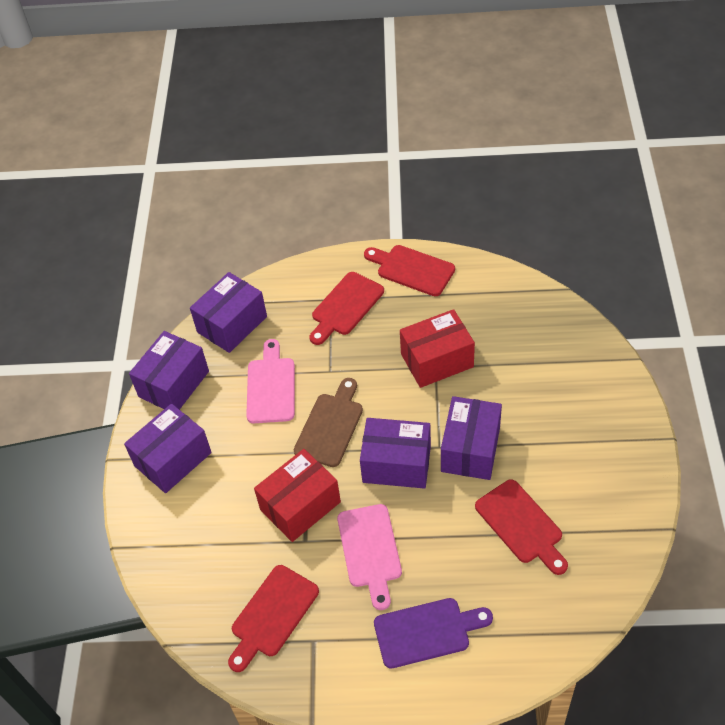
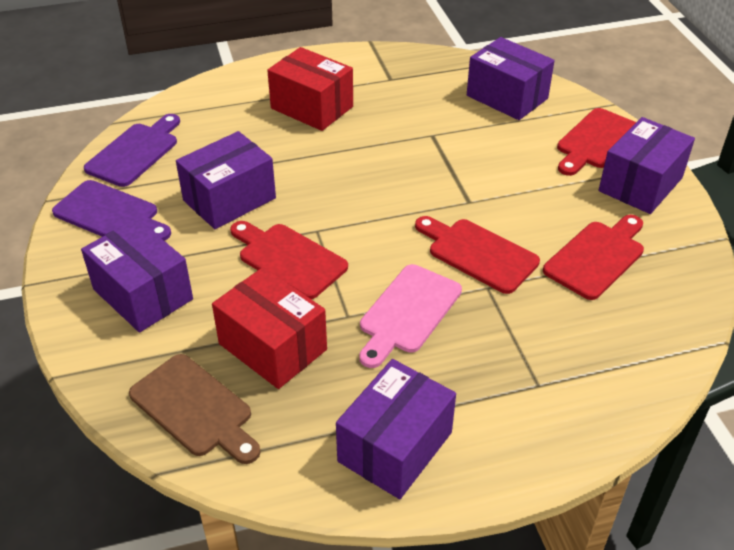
pink cutting board: 2 -> 1
purple cutting board: 1 -> 2

